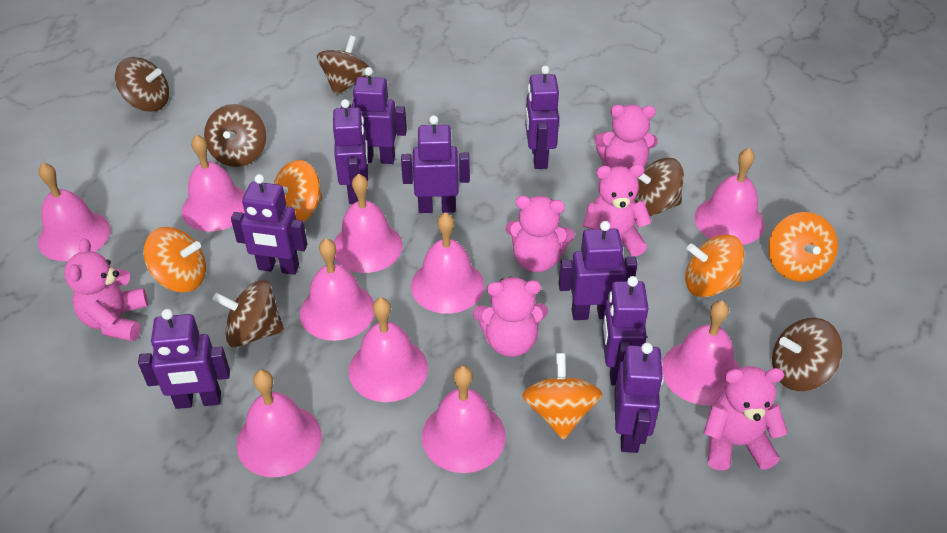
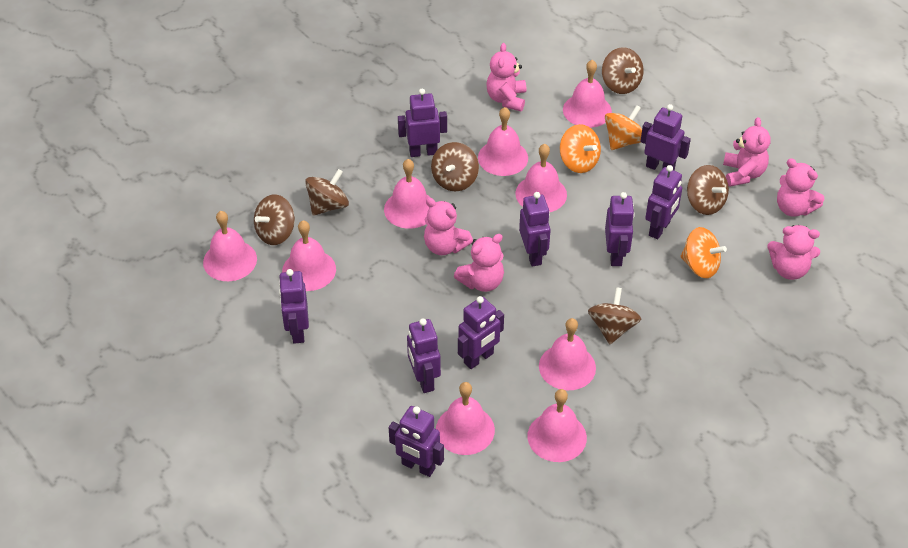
orange spinning top: 5 -> 3
pink bell: 10 -> 9

